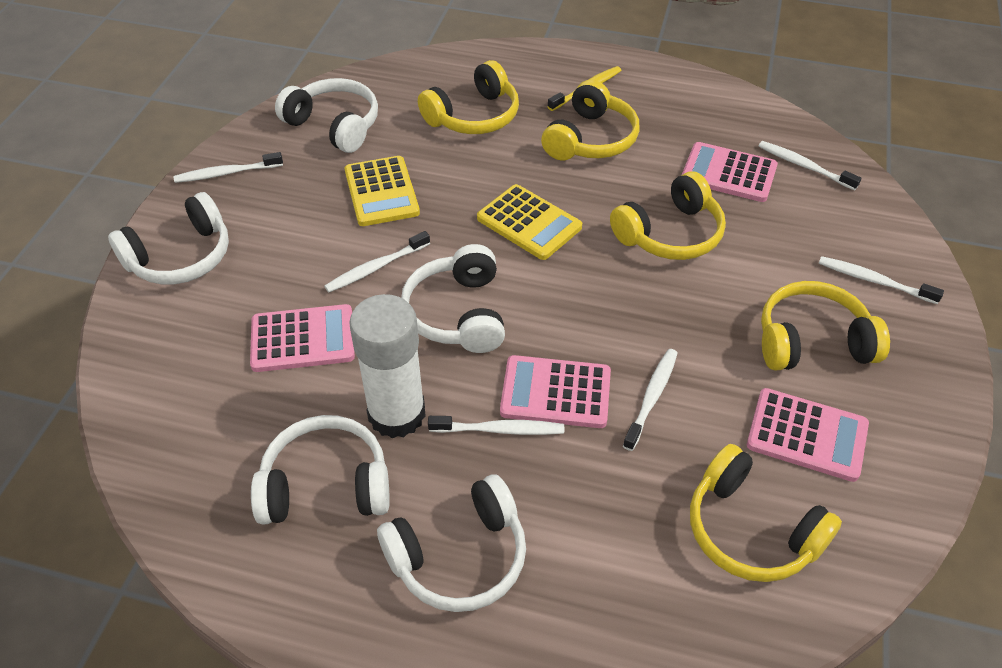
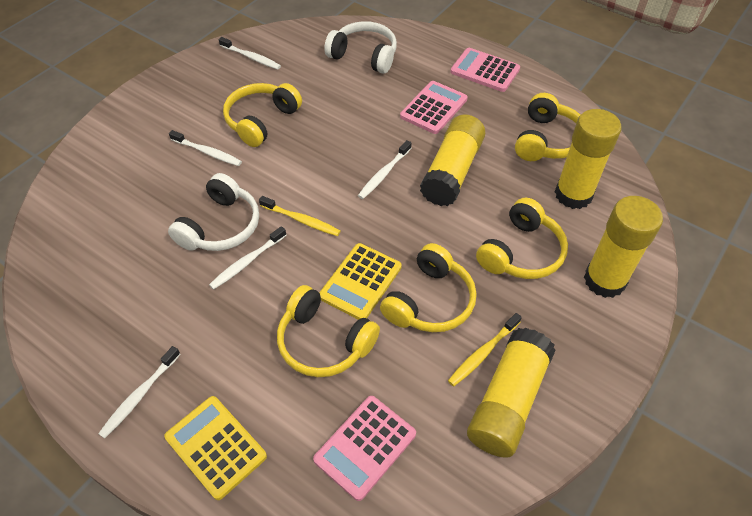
pink calculator: 4 -> 3
white glue stick: 1 -> 0
white headphones: 5 -> 2
white toothbrush: 6 -> 5
yellow glue stick: 0 -> 4
yellow toothbrush: 1 -> 2

